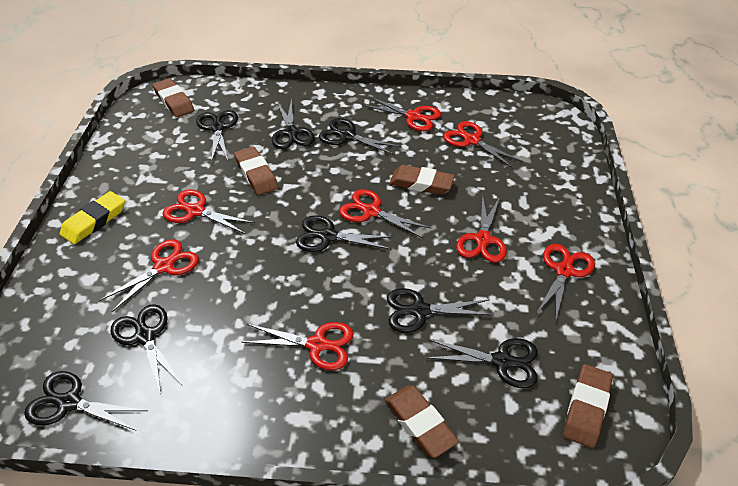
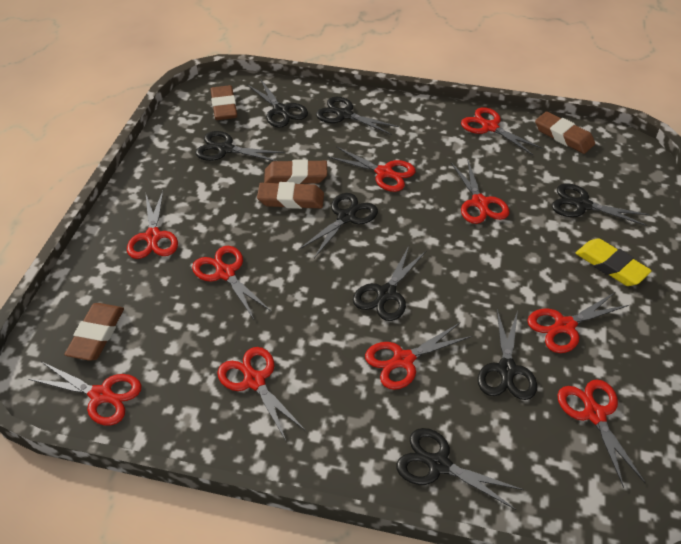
red scissors: 8 -> 10

